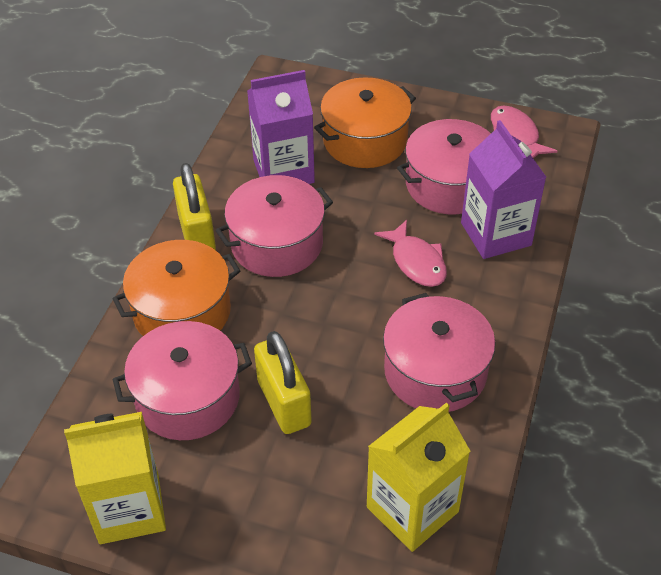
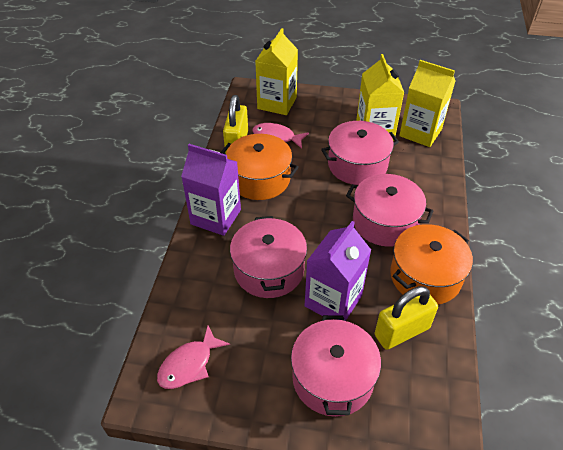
yellow carton: 2 -> 3

